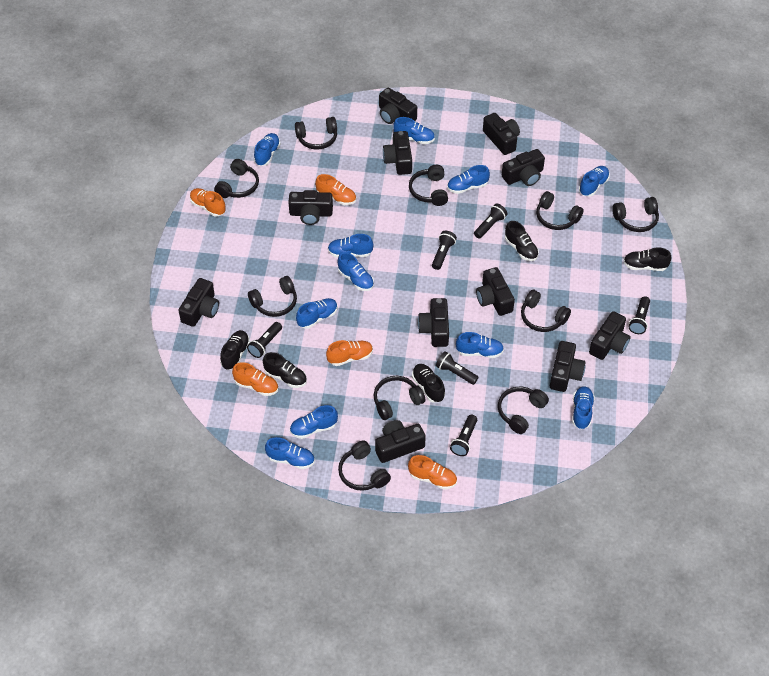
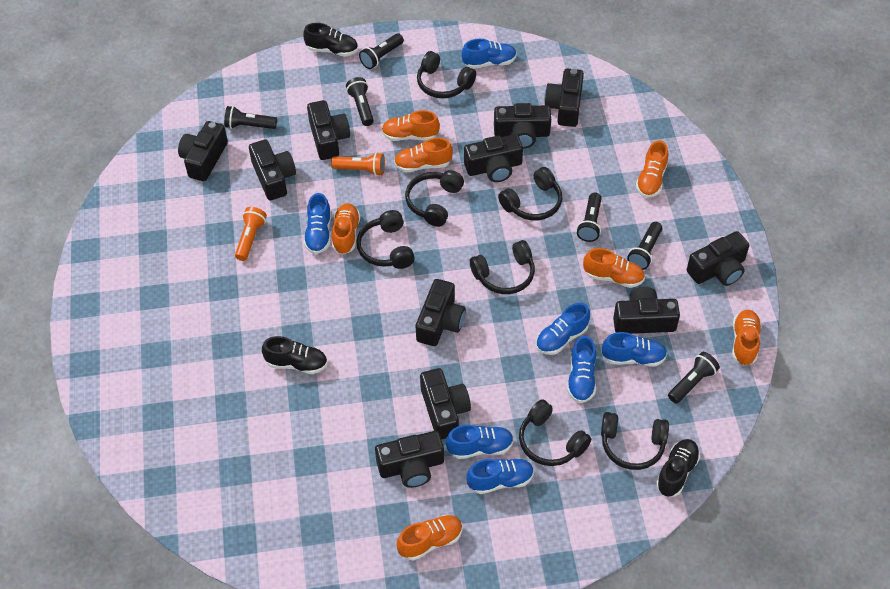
black headphones: 10 -> 7
black shoe: 5 -> 3
blue shoe: 11 -> 7
orange flashlight: 0 -> 2
orange shoe: 5 -> 7

